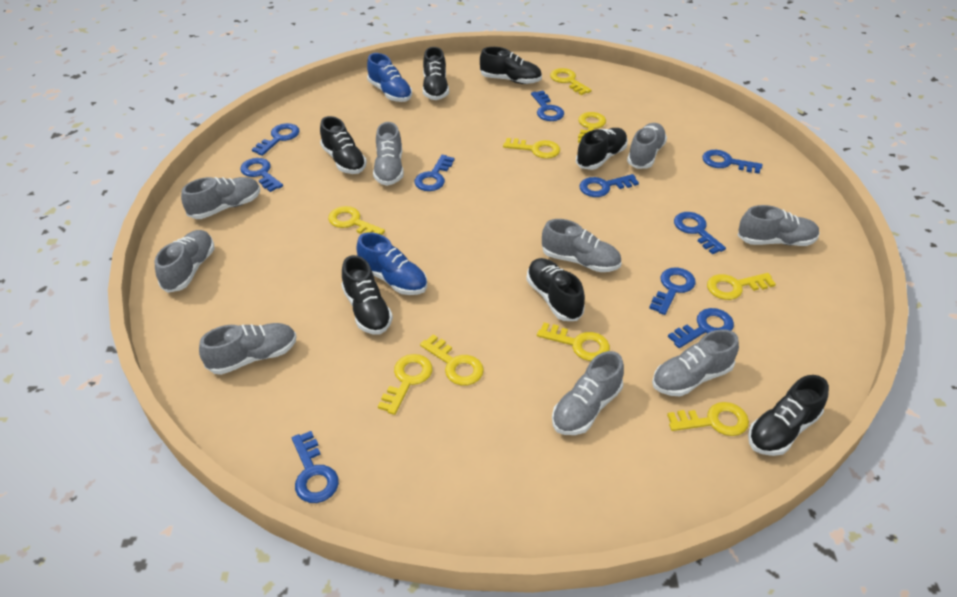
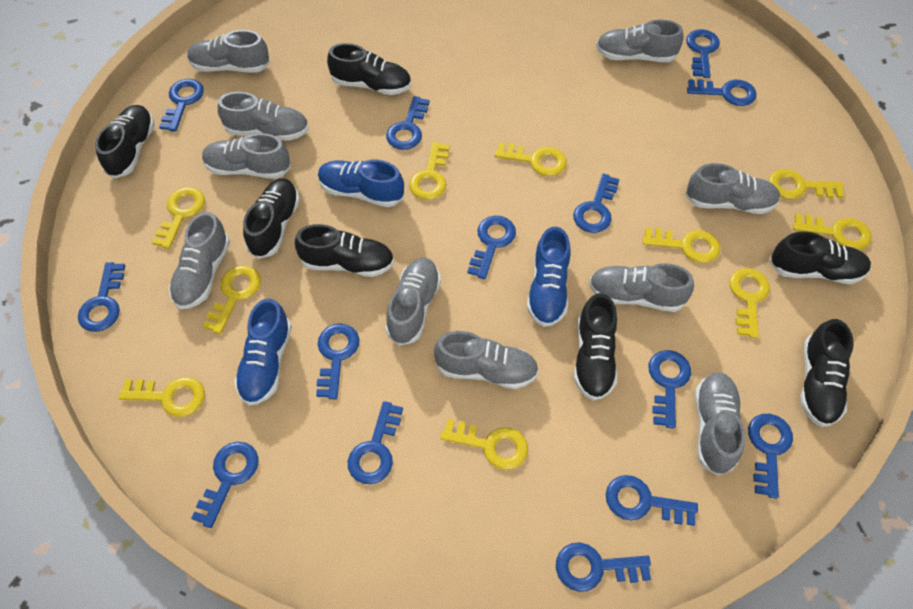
blue key: 10 -> 14
blue shoe: 2 -> 3
grey shoe: 9 -> 10
yellow key: 9 -> 10

